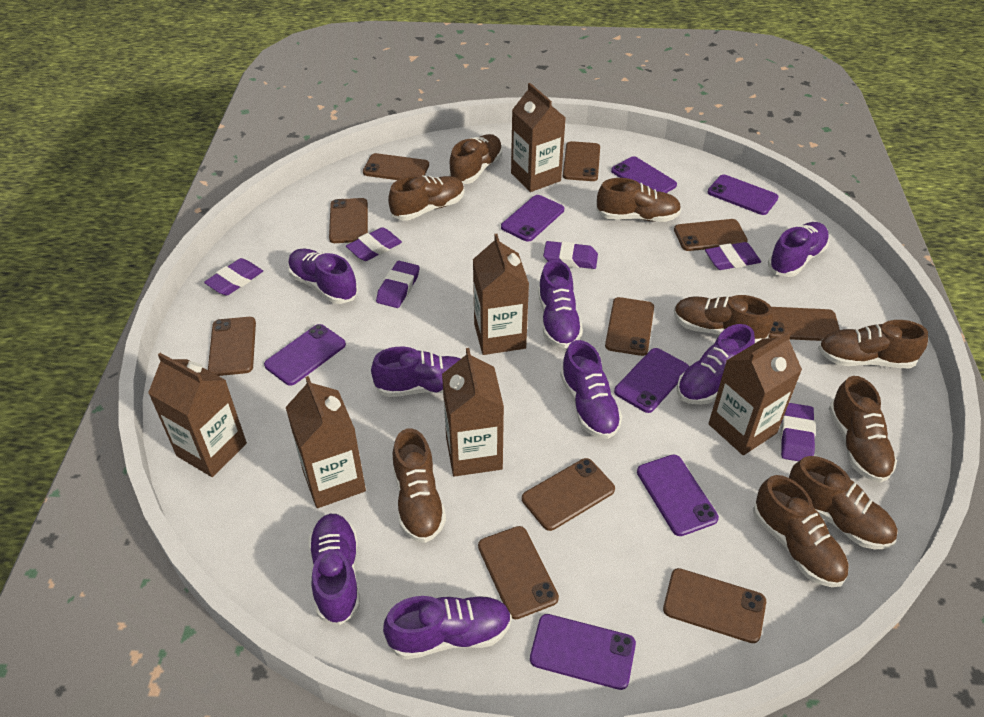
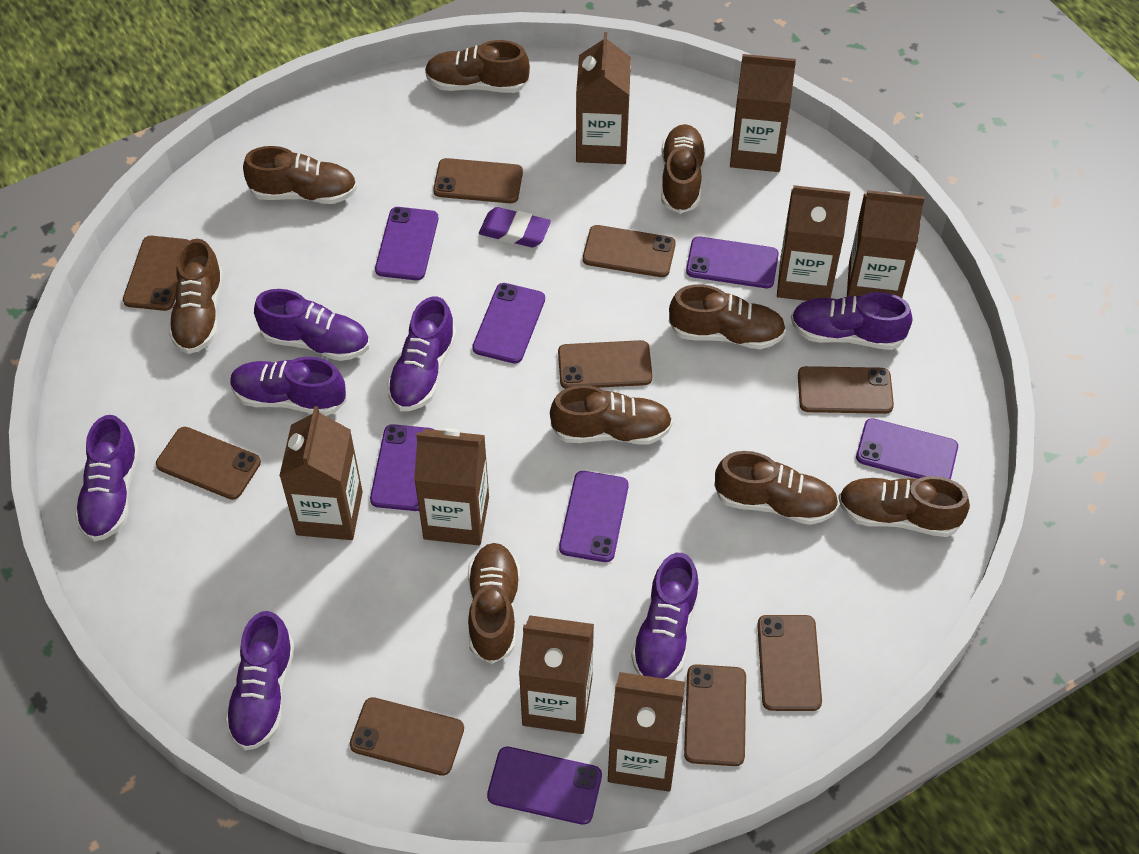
brown carton: 6 -> 8
brown phone: 10 -> 9
purple eraser: 6 -> 1
purple shoe: 8 -> 7

